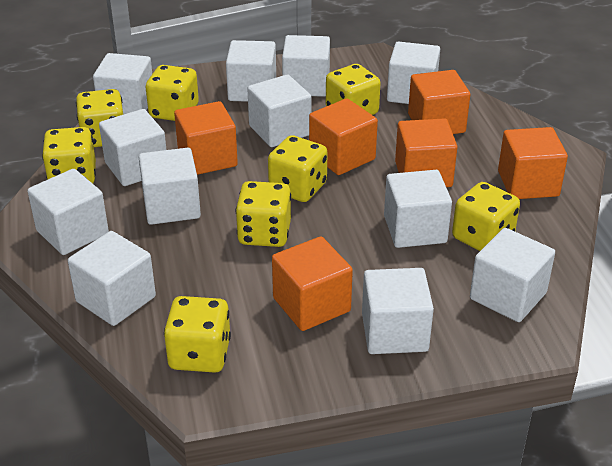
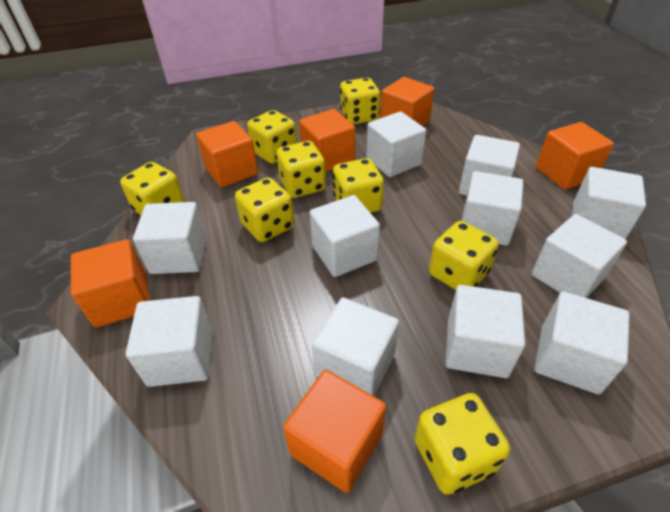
white cube: 12 -> 11

